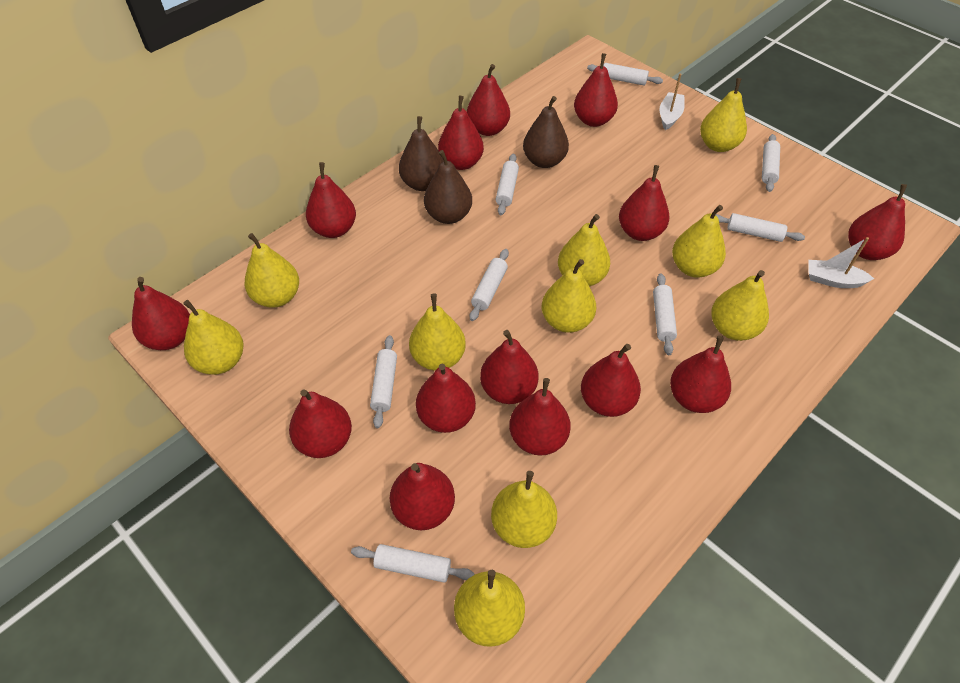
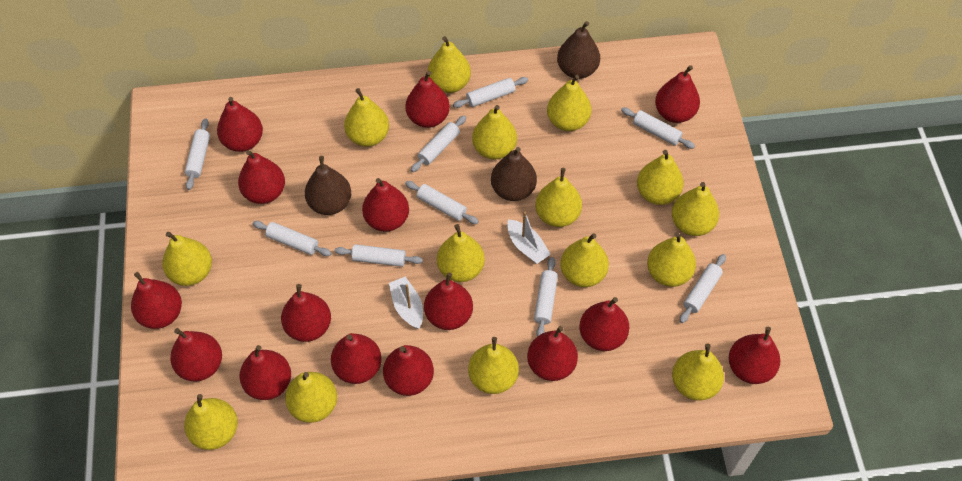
red pear: 14 -> 15
white rolling pin: 8 -> 9
yellow pear: 10 -> 15

